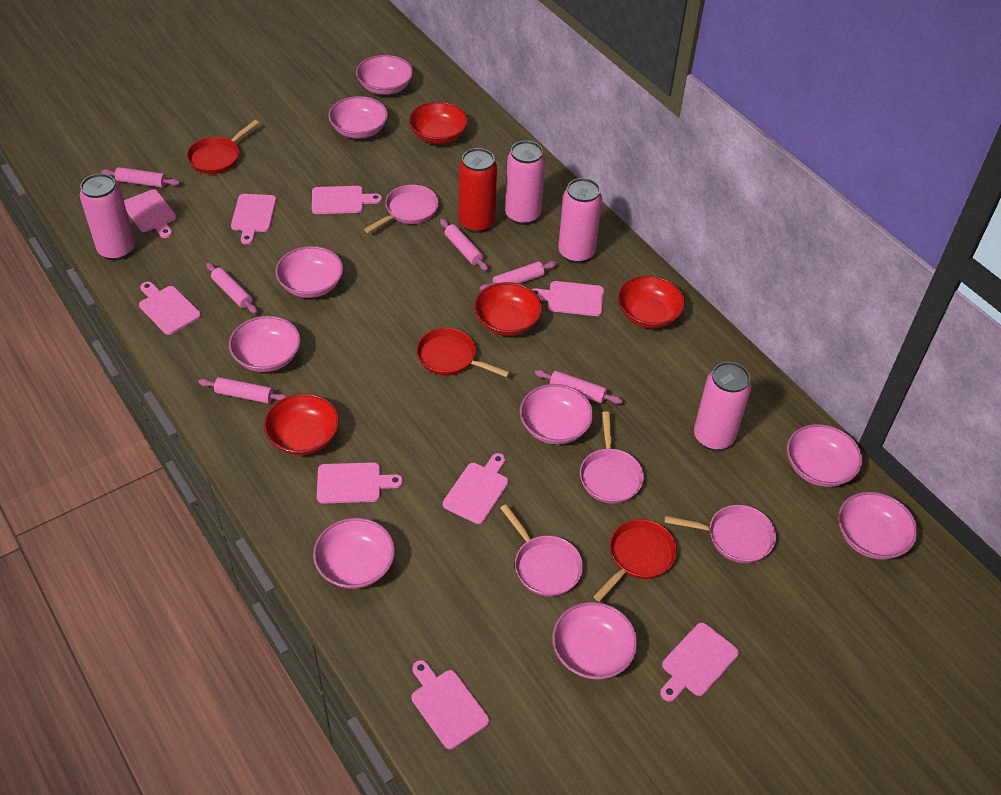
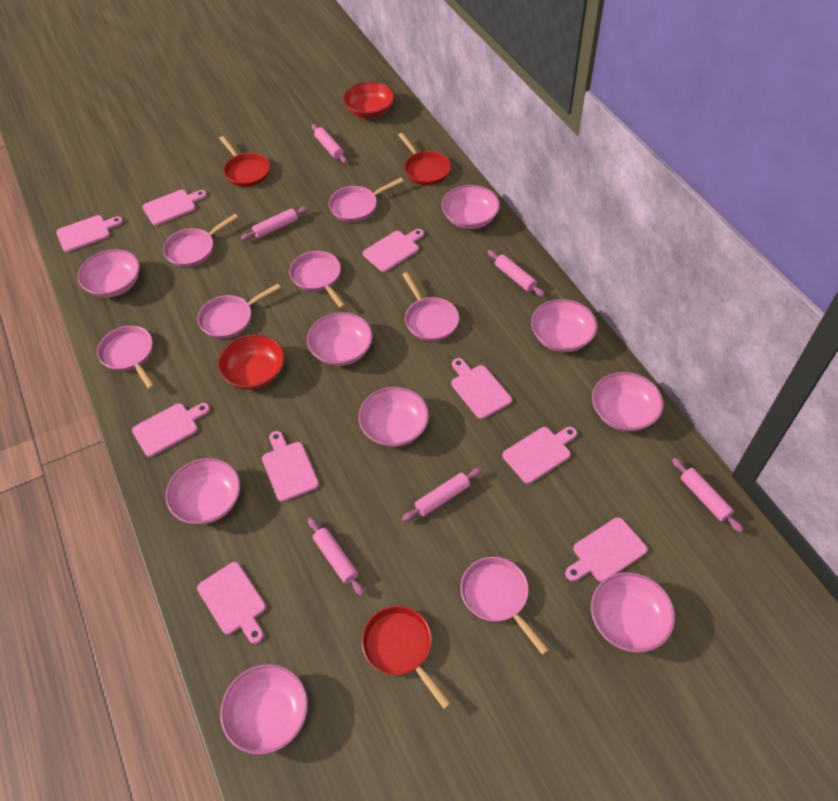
pink can: 4 -> 0
pink pan: 4 -> 7
red bowl: 4 -> 2
red can: 1 -> 0

